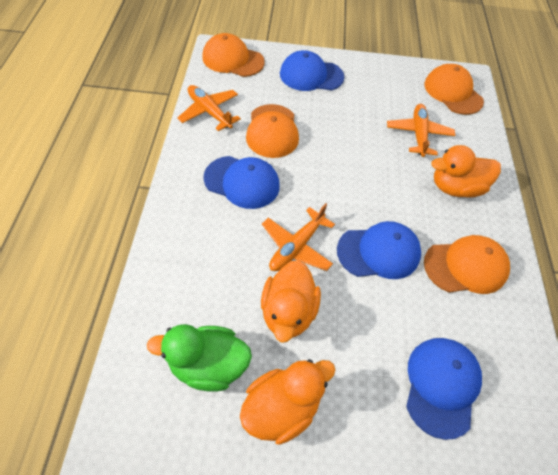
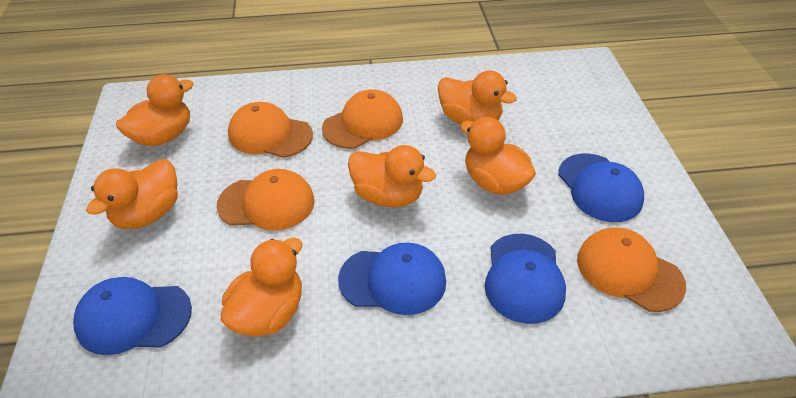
green duck: 1 -> 0
orange duck: 3 -> 6
orange plane: 3 -> 0

